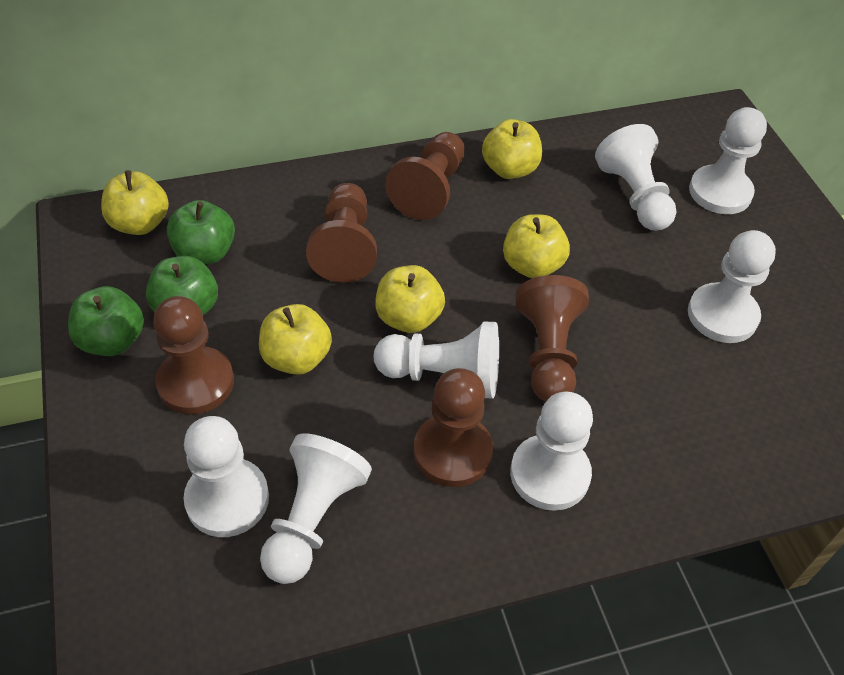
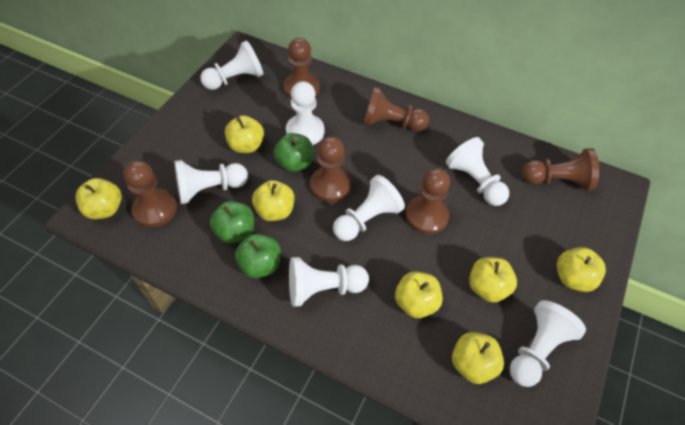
brown pawn: 5 -> 6
yellow apple: 5 -> 7

